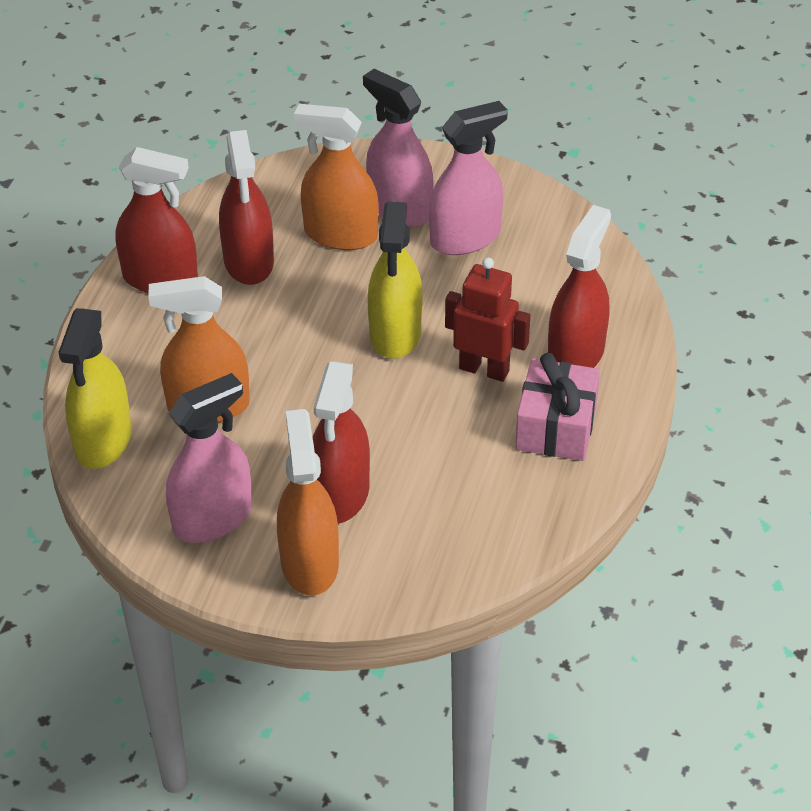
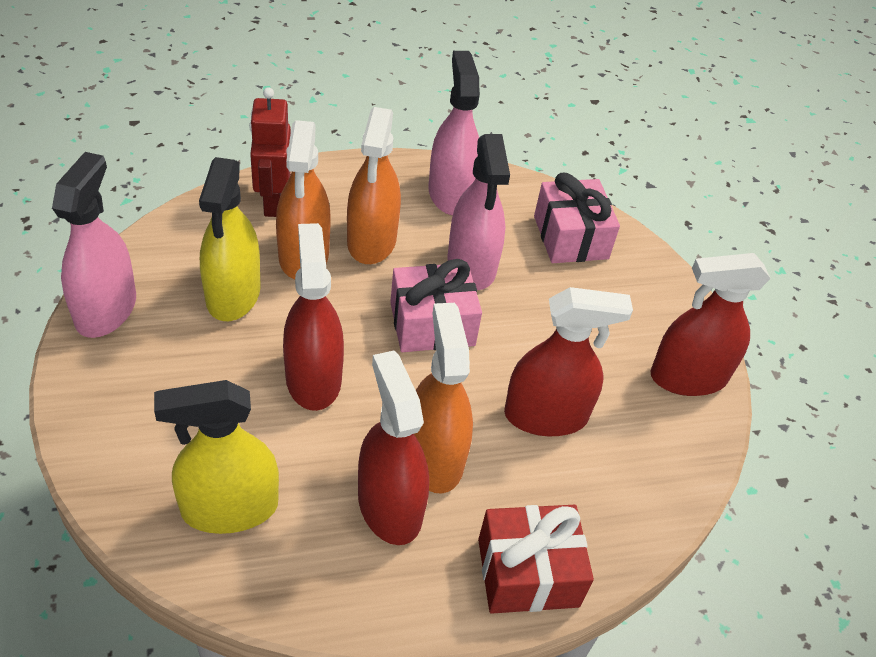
pink gift: 1 -> 2
red gift: 0 -> 1

